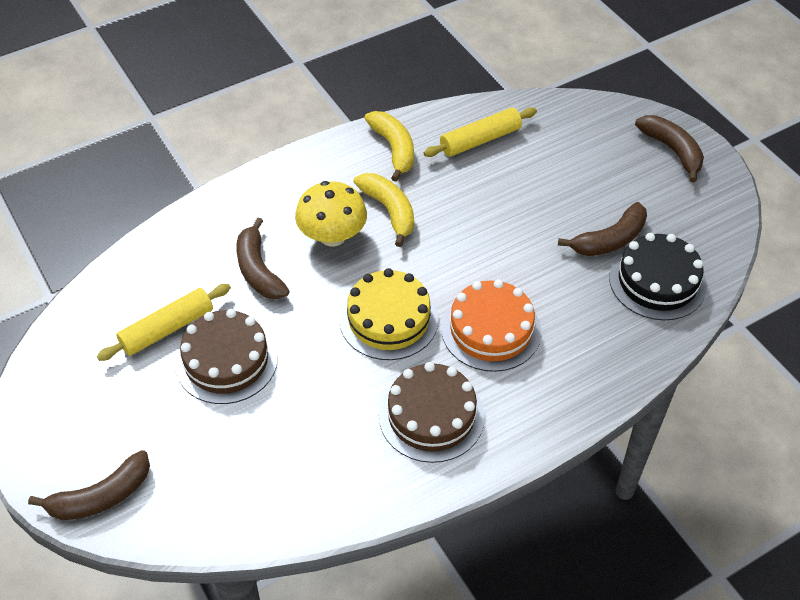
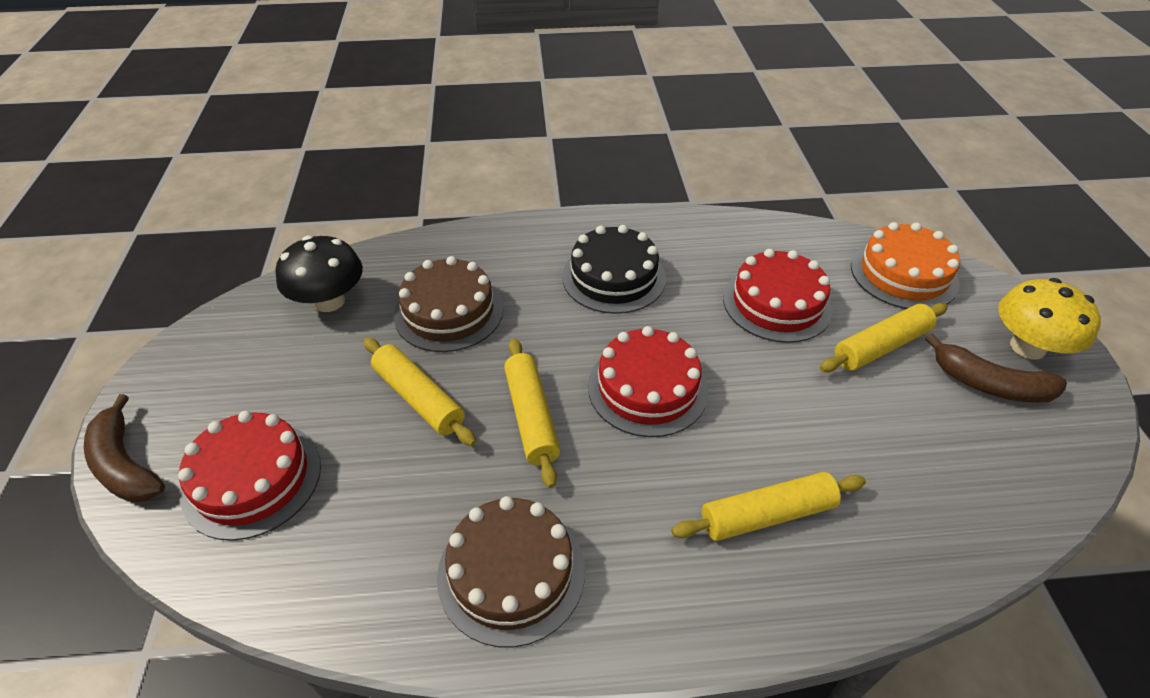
black mushroom: 0 -> 1
brown banana: 4 -> 2
red cake: 0 -> 3
yellow banana: 2 -> 0
yellow cake: 1 -> 0
yellow rolling pin: 2 -> 4

